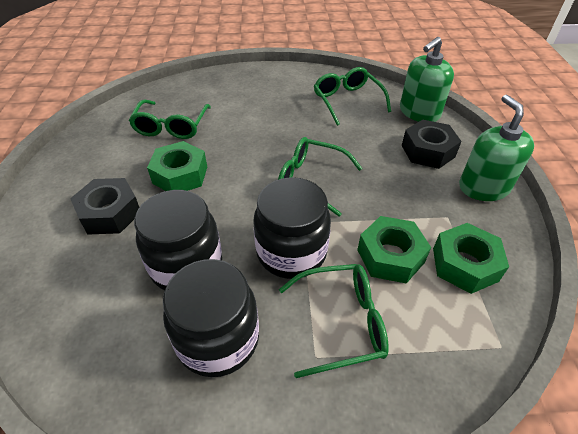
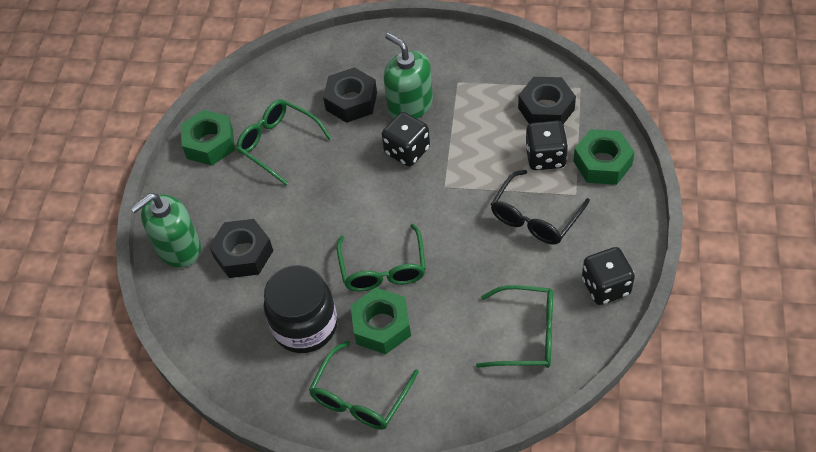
black dice: 0 -> 3
black glasses: 0 -> 1
black jar: 3 -> 1
black nut: 2 -> 3

